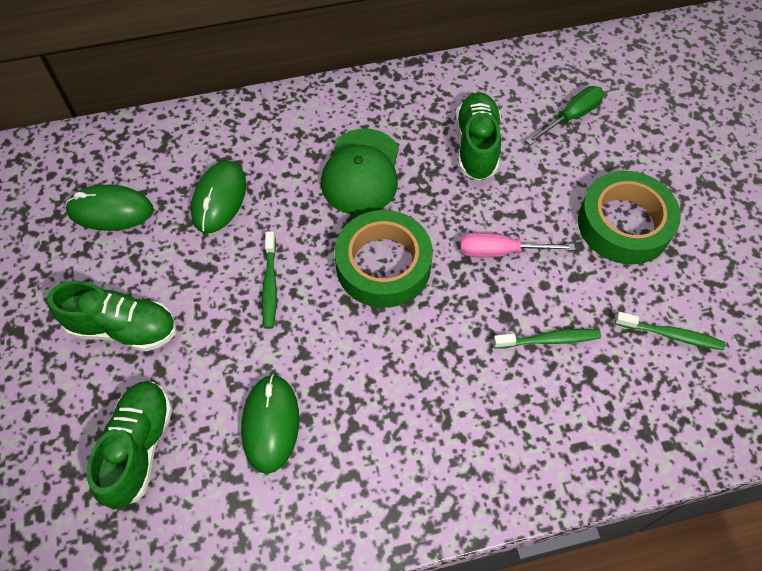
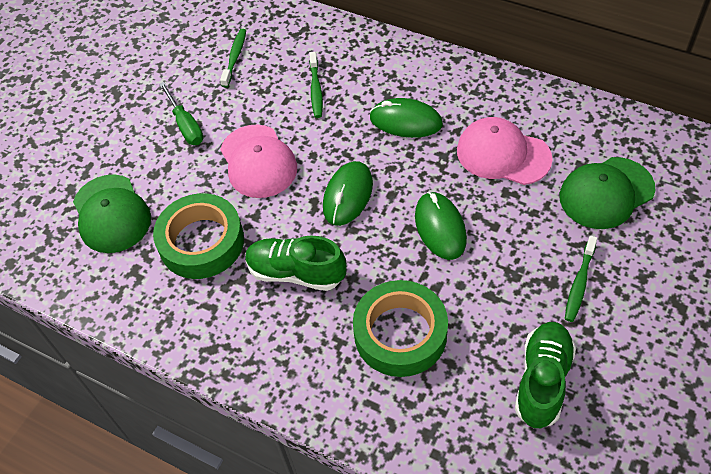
green cap: 1 -> 2
green shoe: 3 -> 2
pink cap: 0 -> 2
pink screwdriver: 1 -> 0

